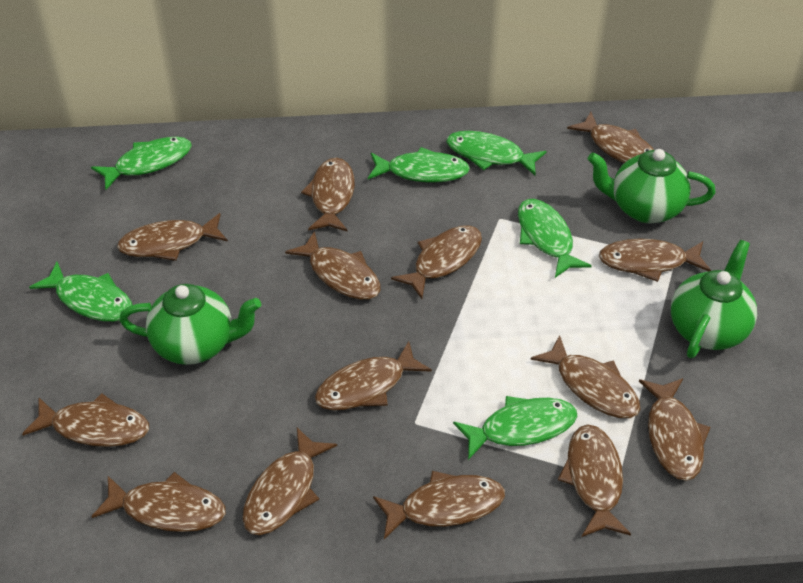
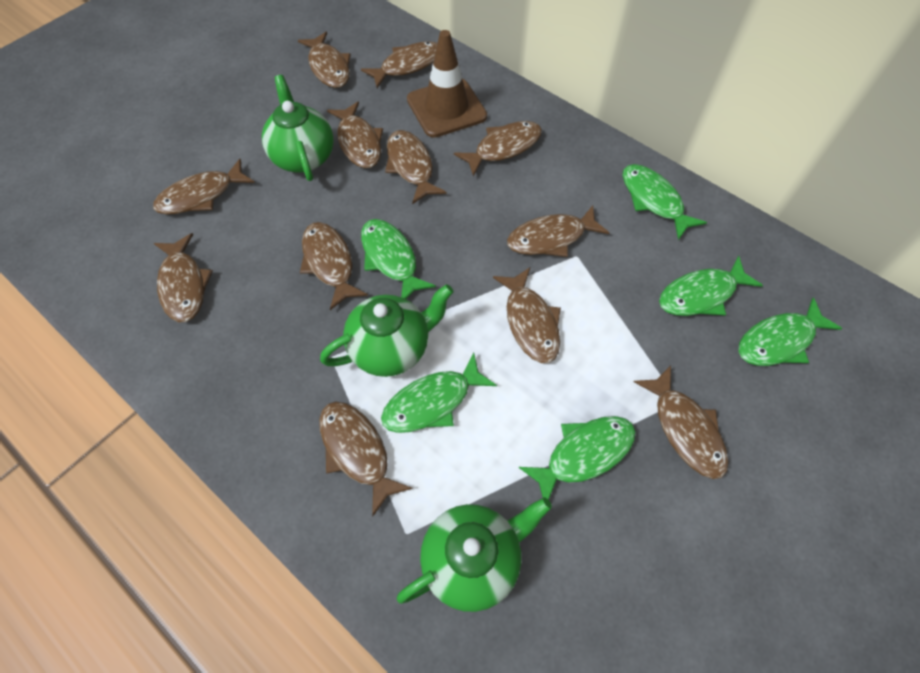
brown fish: 14 -> 12
brown traffic cone: 0 -> 1

